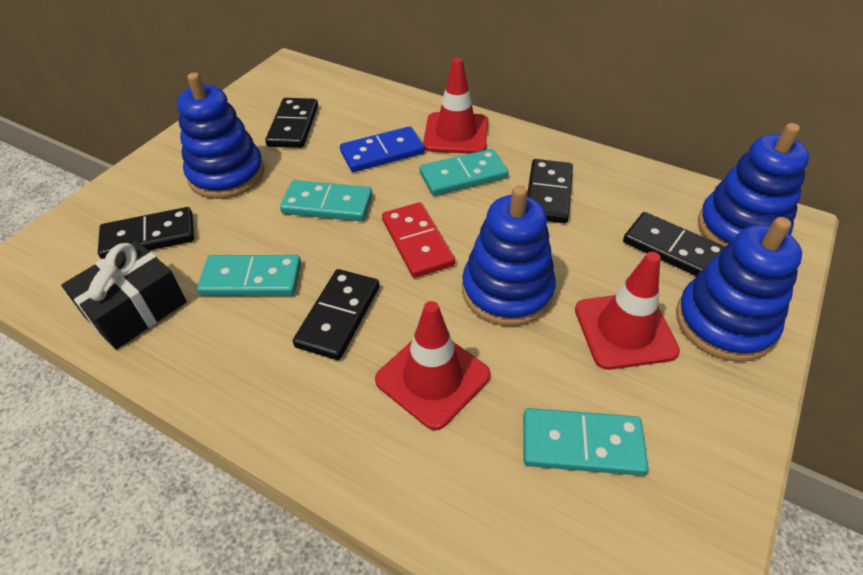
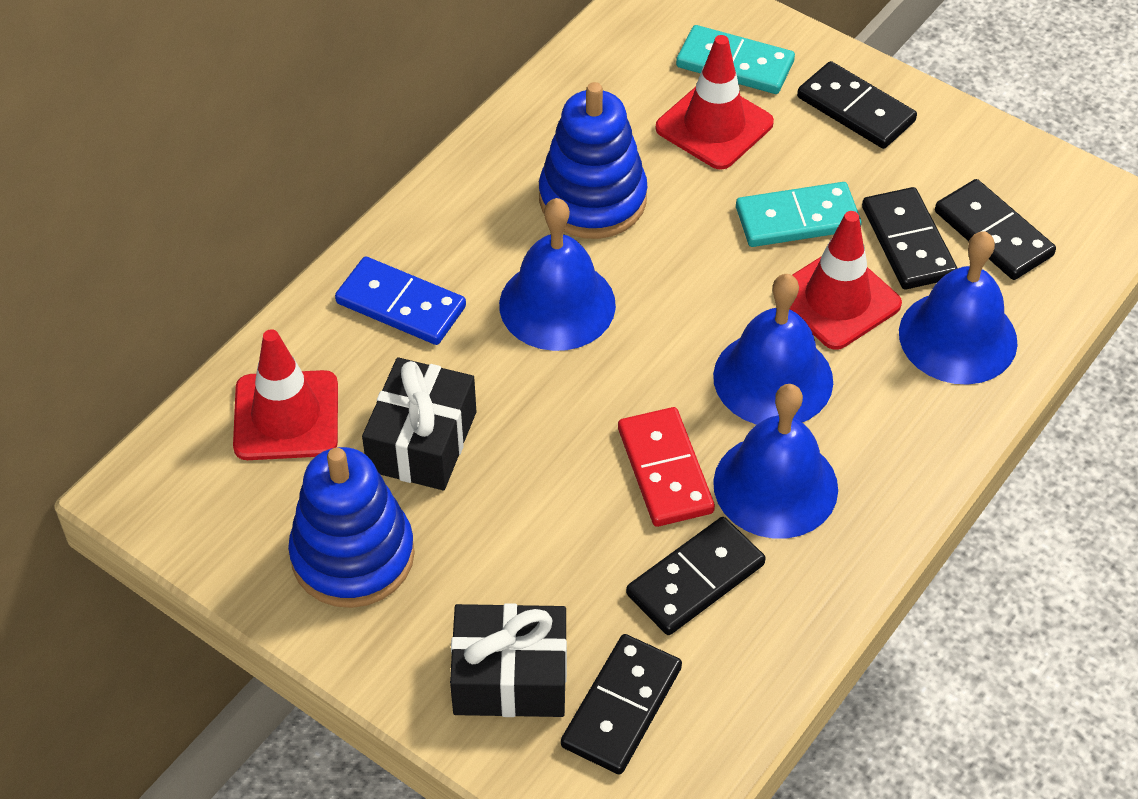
black gift: 1 -> 2
blue bell: 0 -> 4
blue stacking toy: 4 -> 2
turquoise domino: 4 -> 2

